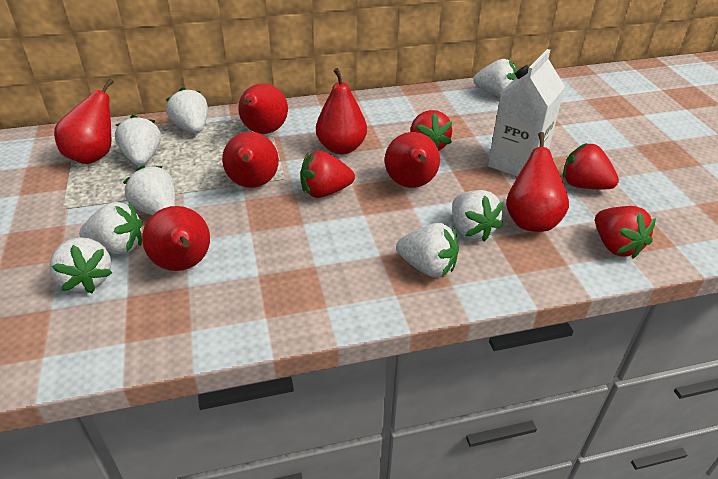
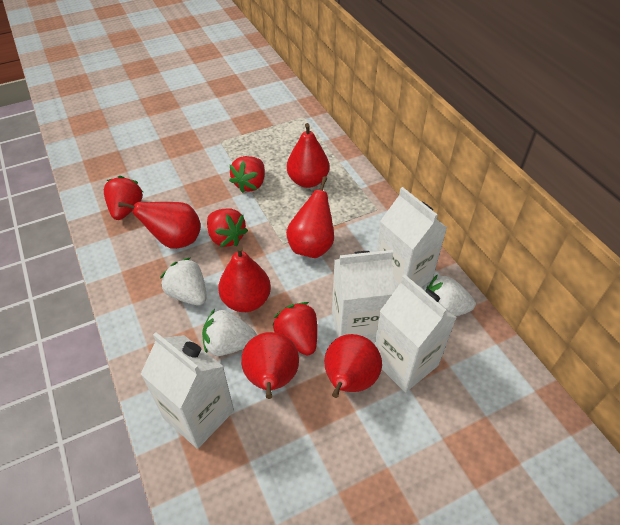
red pear: 7 -> 6
white carton: 1 -> 4
white strawberry: 8 -> 3

